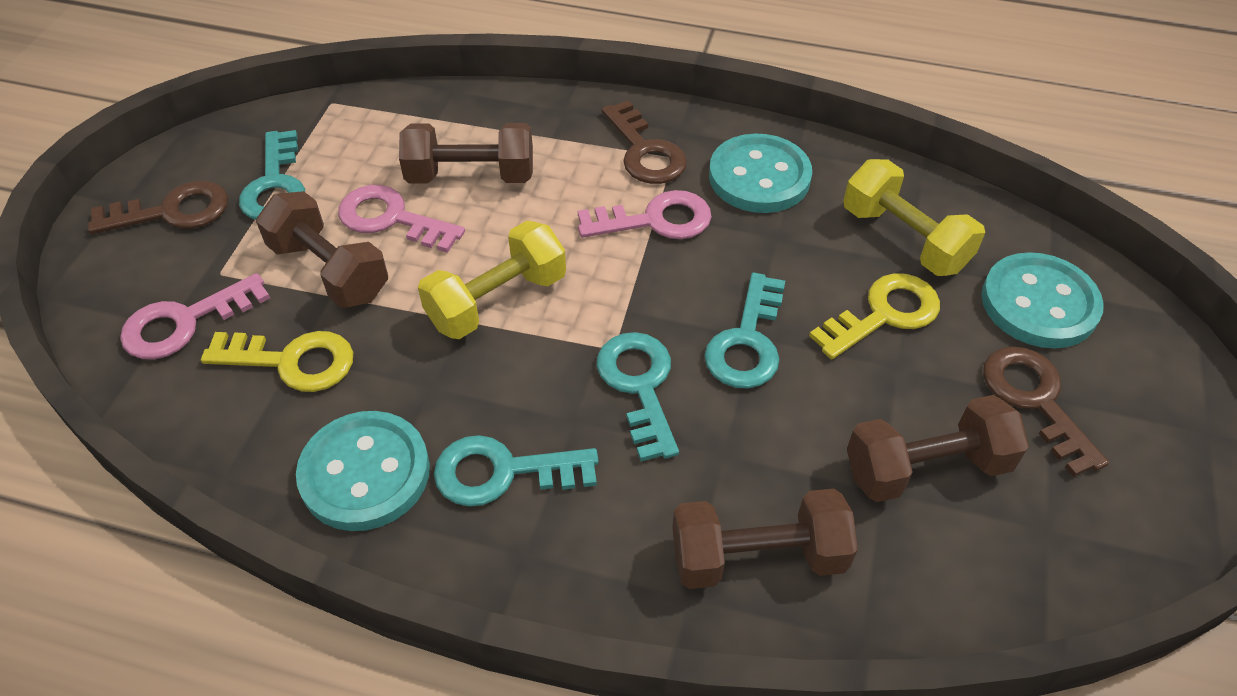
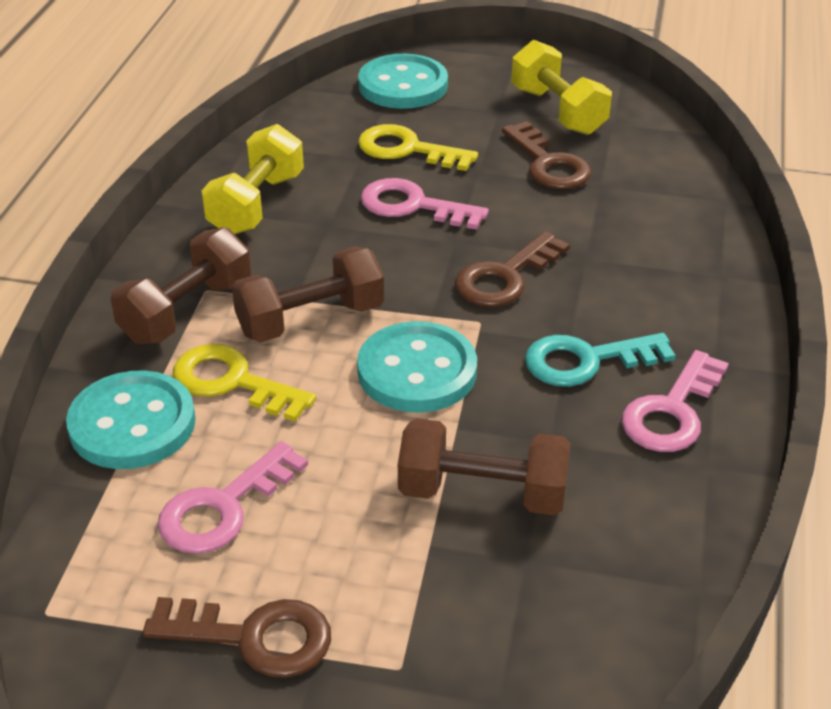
brown dumbbell: 4 -> 3
turquoise key: 4 -> 1

